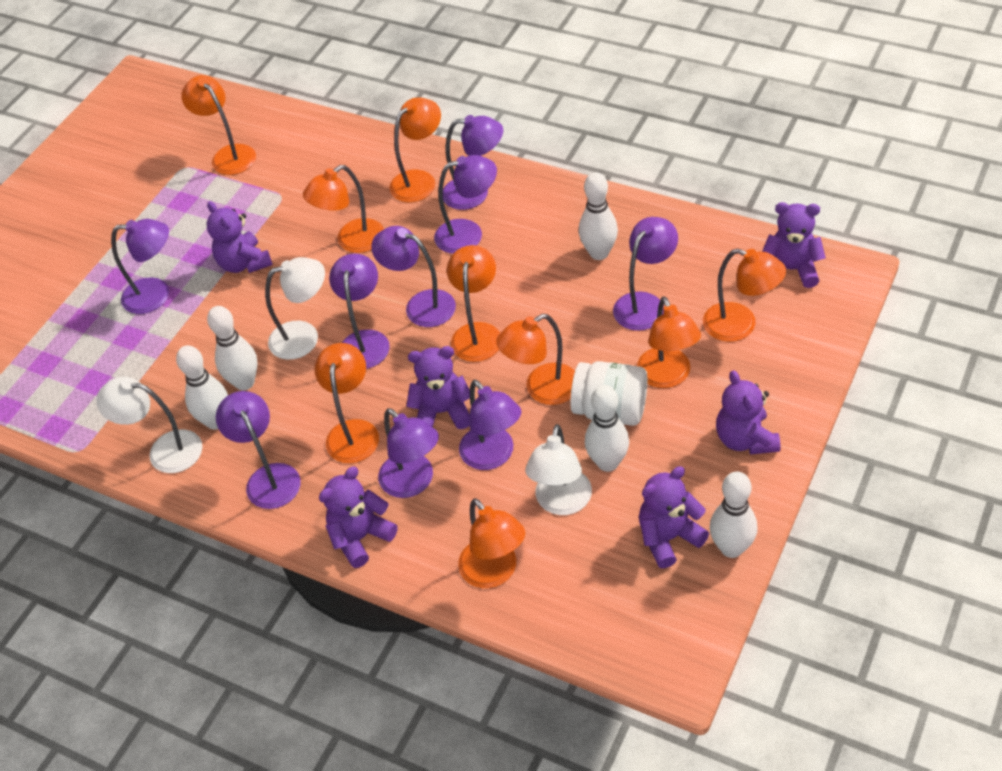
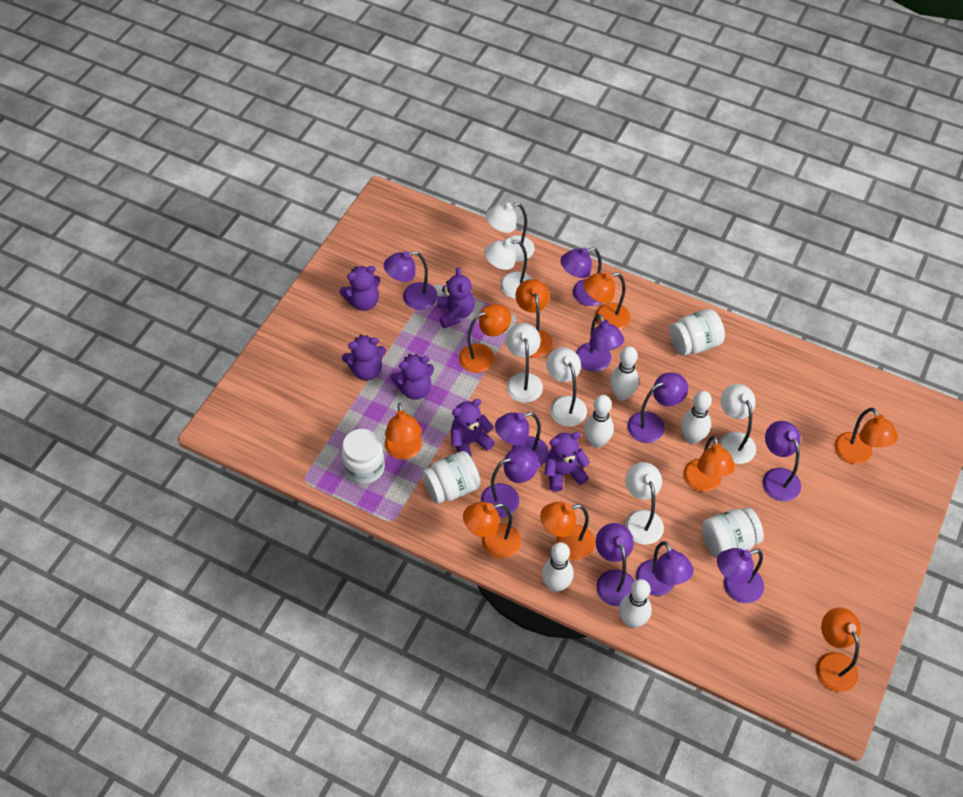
purple lamp: 9 -> 10
white jar: 1 -> 4
white lamp: 3 -> 6

